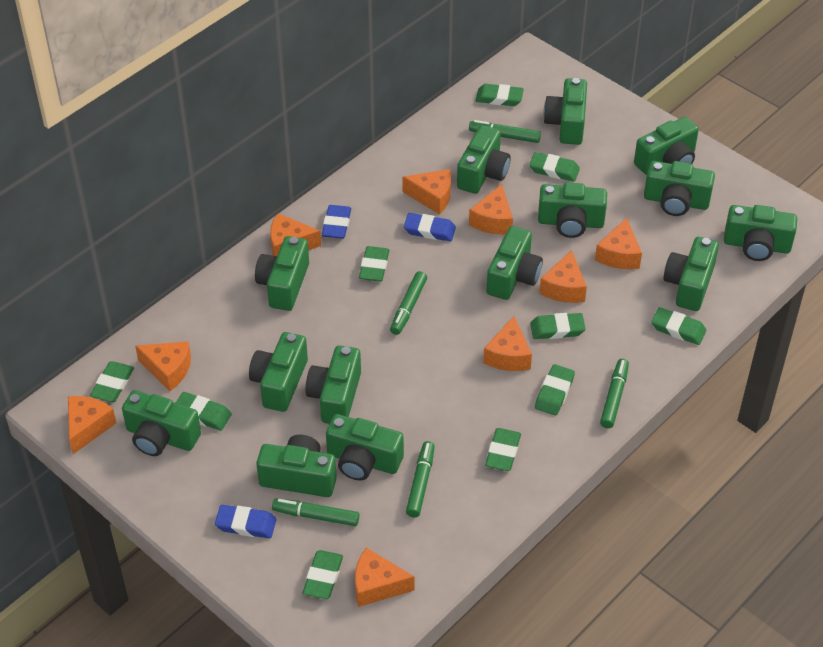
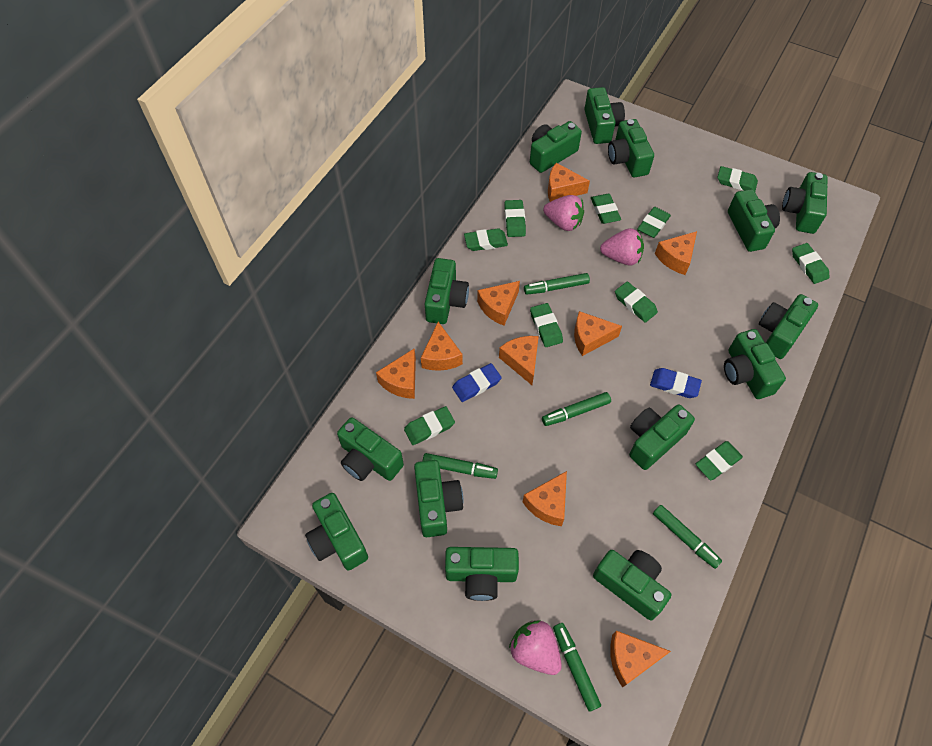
blue eraser: 3 -> 2
pink strawberry: 0 -> 3

